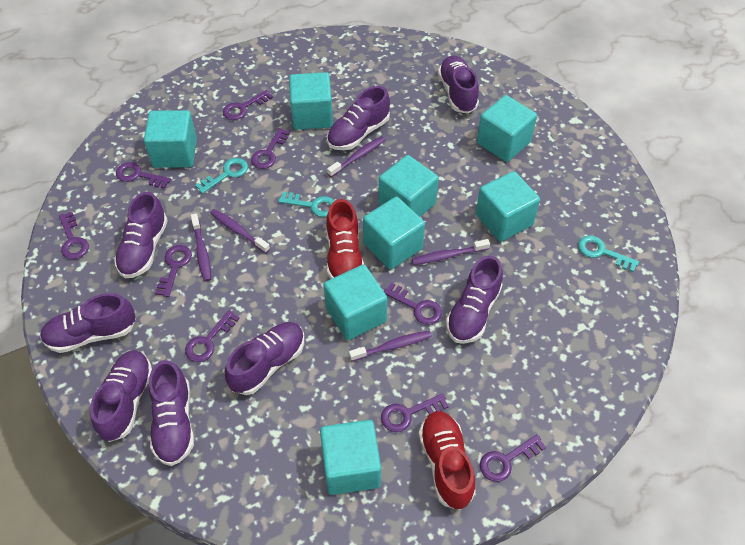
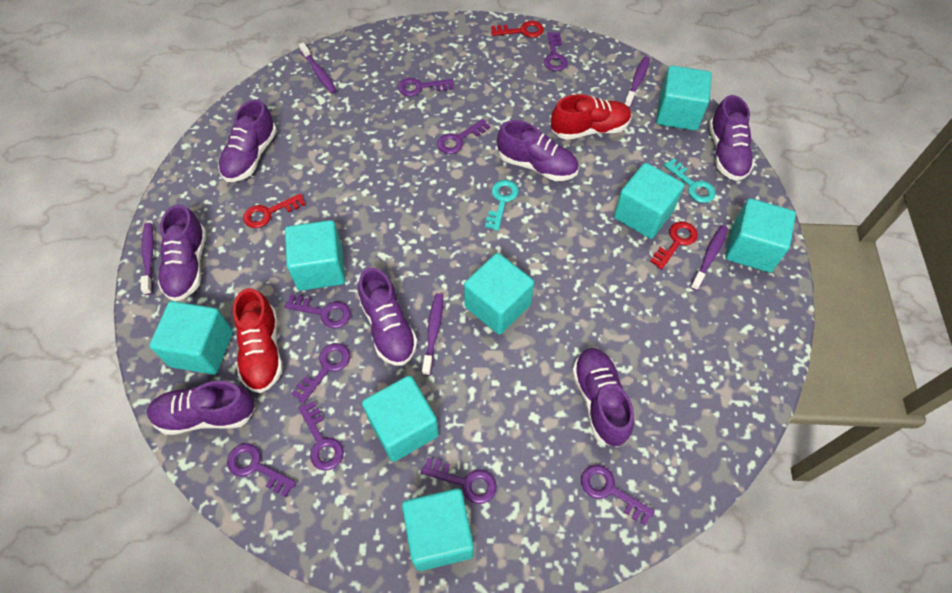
purple shoe: 8 -> 7
red key: 0 -> 3
turquoise key: 3 -> 2

